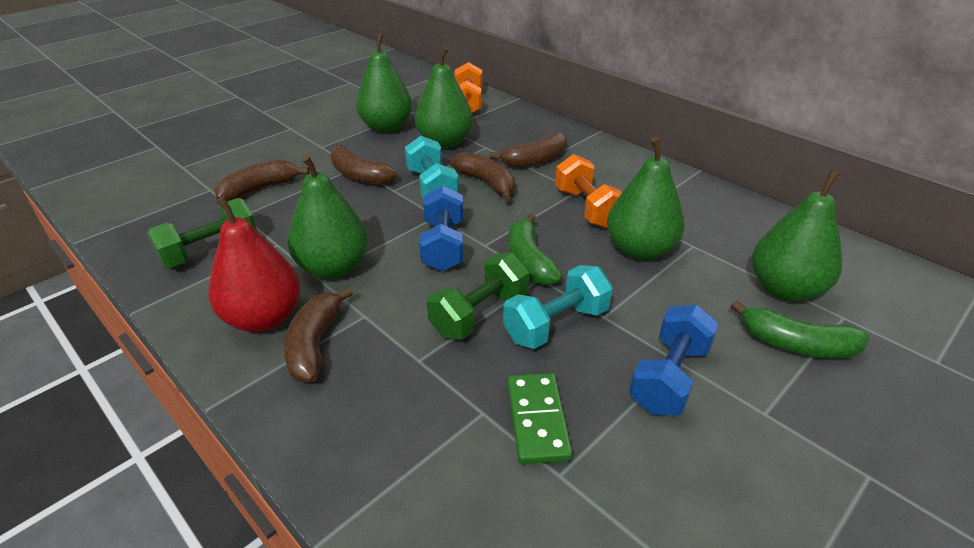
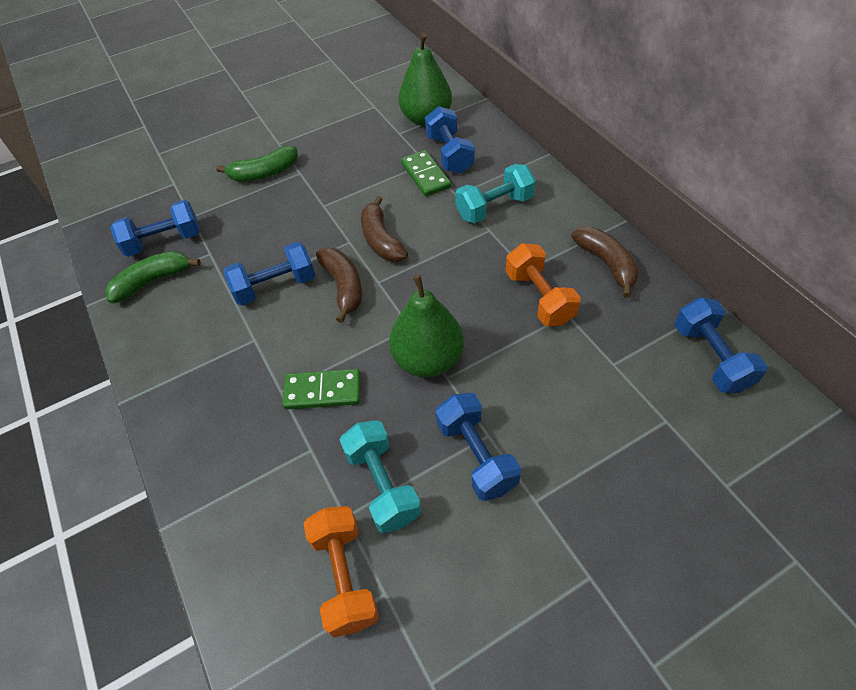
blue dumbbell: 2 -> 5
brown banana: 5 -> 3
green domino: 1 -> 2
green dumbbell: 2 -> 0
green pear: 5 -> 2
red pear: 1 -> 0

